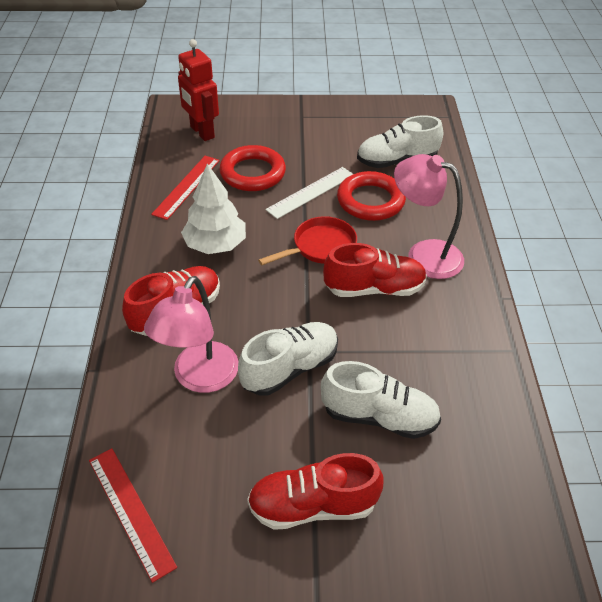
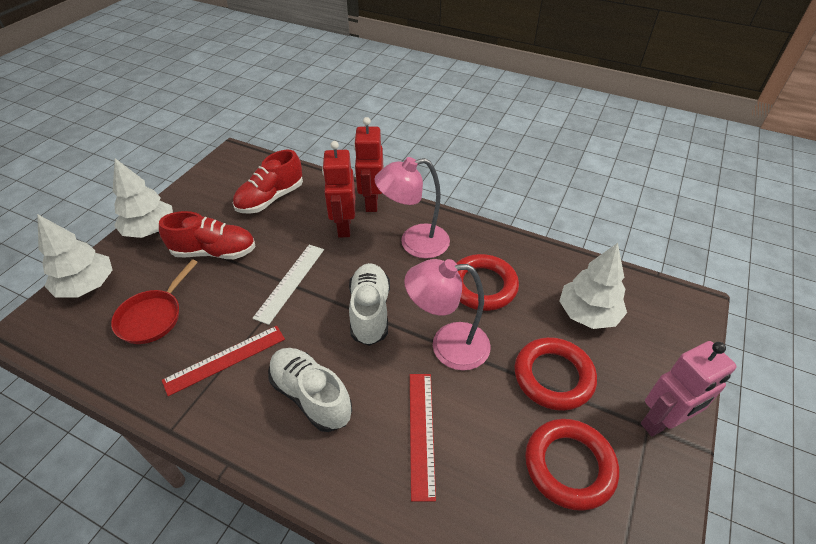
pink robot: 0 -> 1
red ring: 2 -> 3
red robot: 1 -> 2
red shoe: 3 -> 2
white shoe: 3 -> 2
white tree: 1 -> 3

